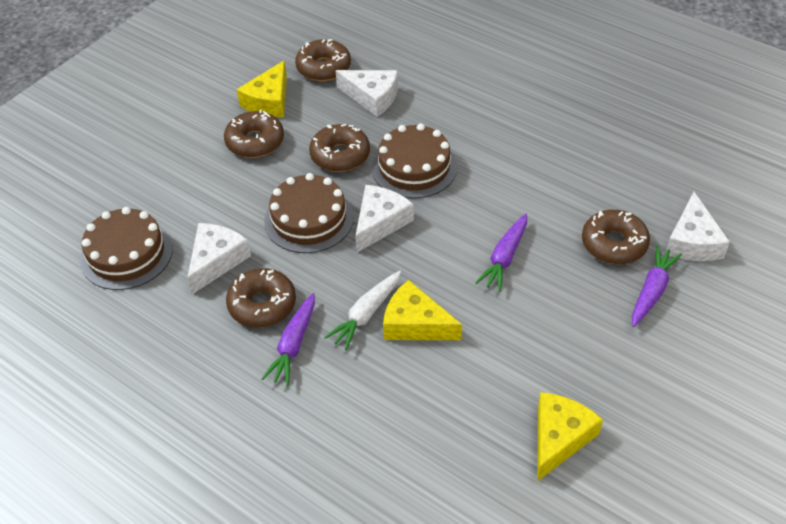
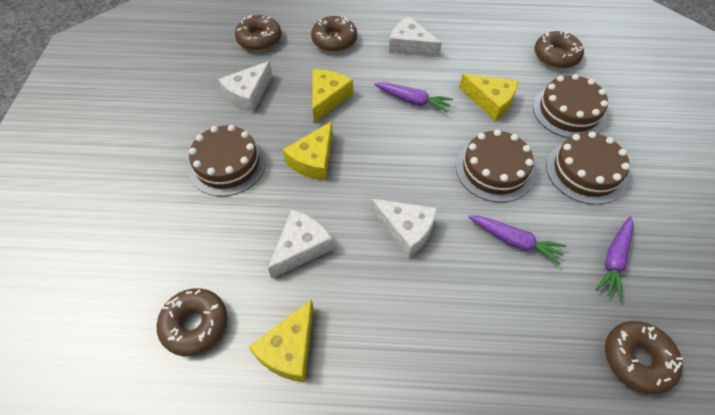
brown cake: 3 -> 4
white carrot: 1 -> 0
yellow cheese: 3 -> 4

